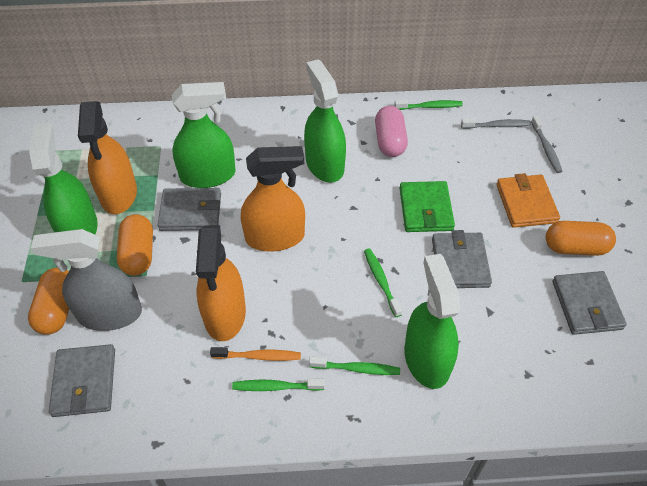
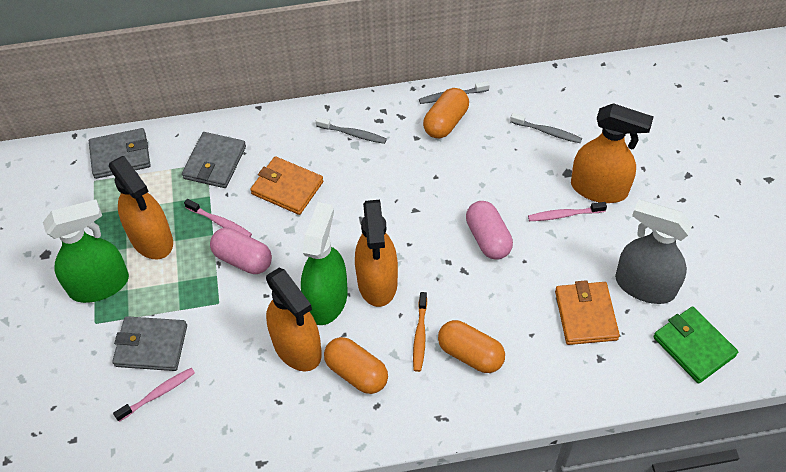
green spray bottle: 4 -> 2
green toothbrush: 4 -> 0
grey toothbrush: 2 -> 3
grey wallet: 4 -> 3
orange spray bottle: 3 -> 4
orange wallet: 1 -> 2
pink capsule: 1 -> 2
pink toothbrush: 0 -> 3

